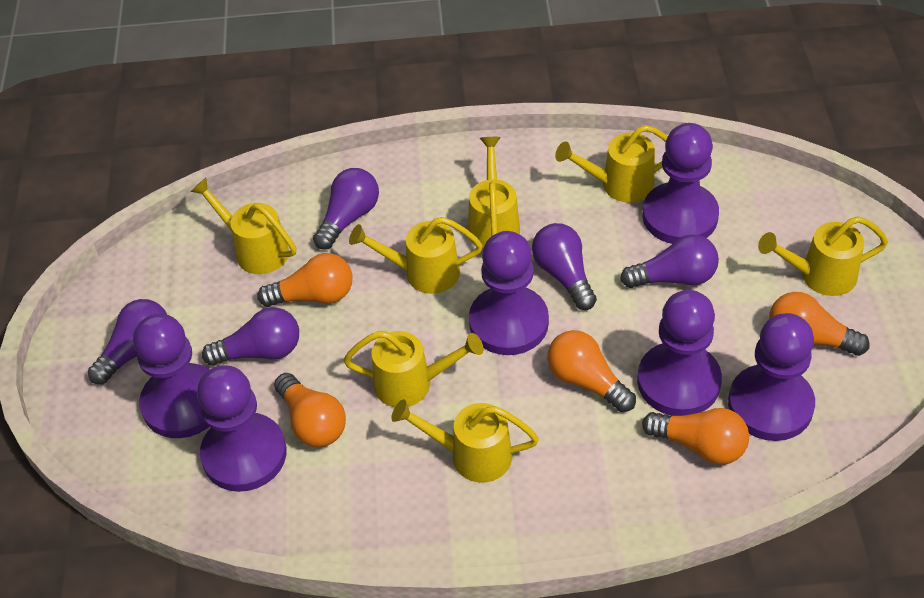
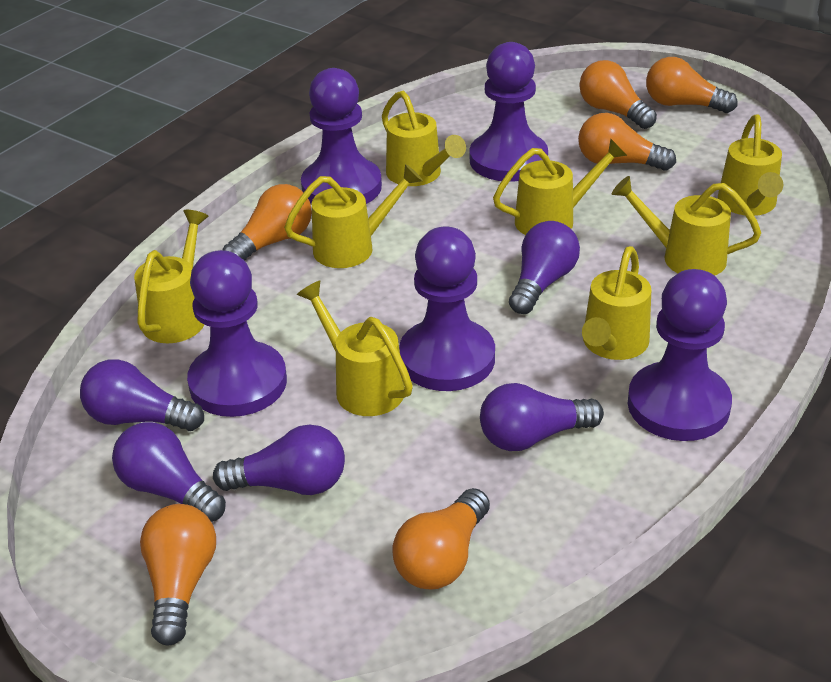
orange light bulb: 5 -> 6
purple pawn: 6 -> 5
yellow watering can: 7 -> 8

